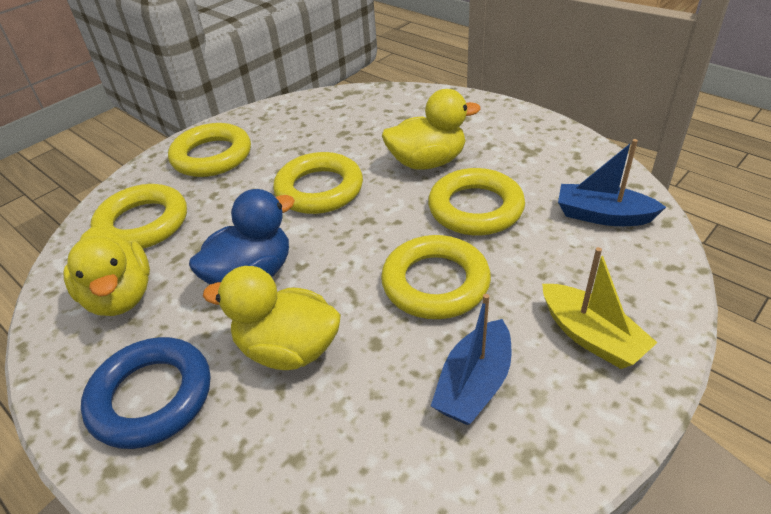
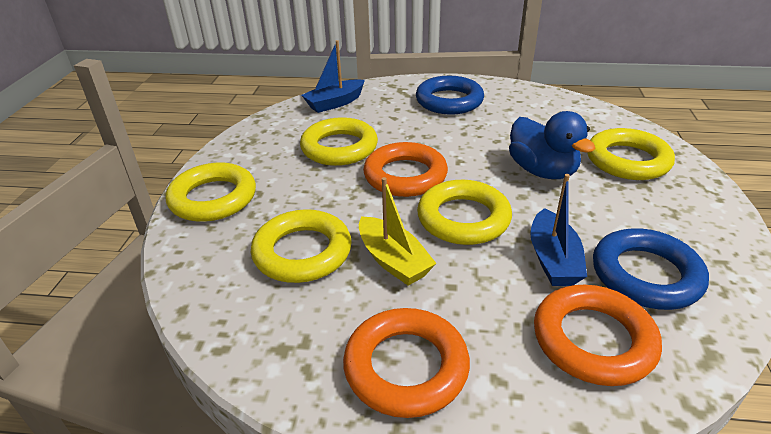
blue ring: 1 -> 2
orange ring: 0 -> 3
yellow duck: 3 -> 0

